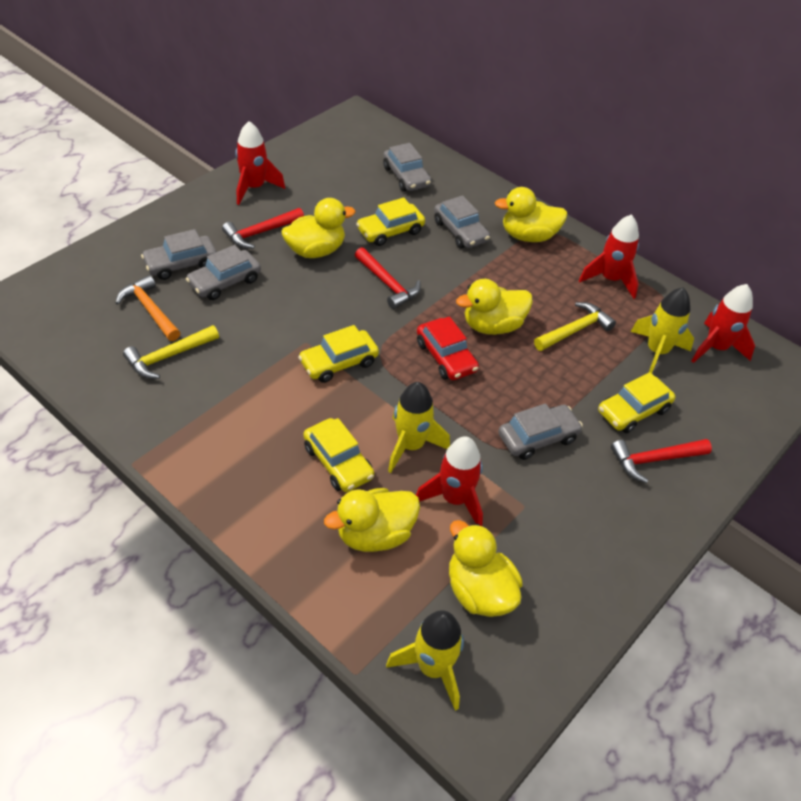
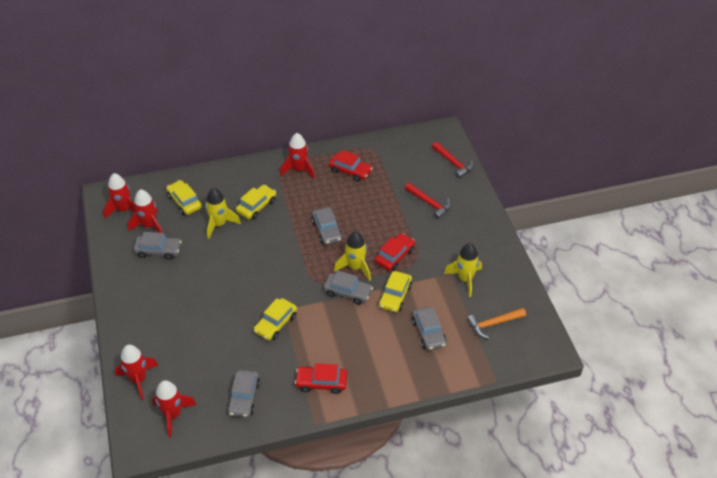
red car: 1 -> 3
red hammer: 3 -> 2
red rocket: 4 -> 5
yellow duck: 5 -> 0
yellow hammer: 2 -> 0

